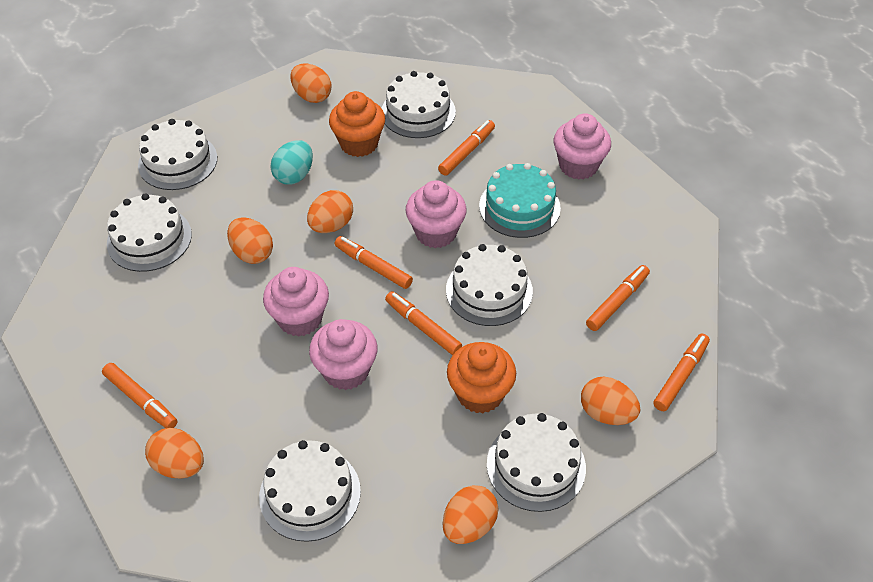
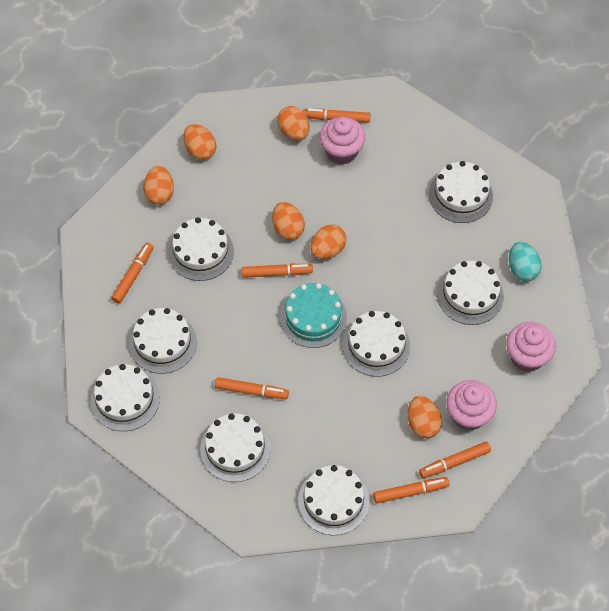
orange cupcake: 2 -> 0
pink cupcake: 4 -> 3
white cake: 6 -> 8

